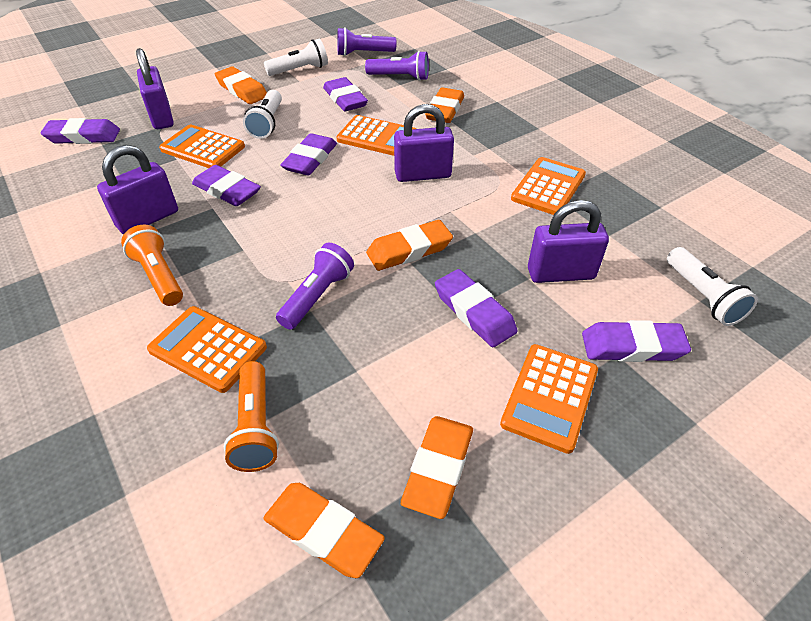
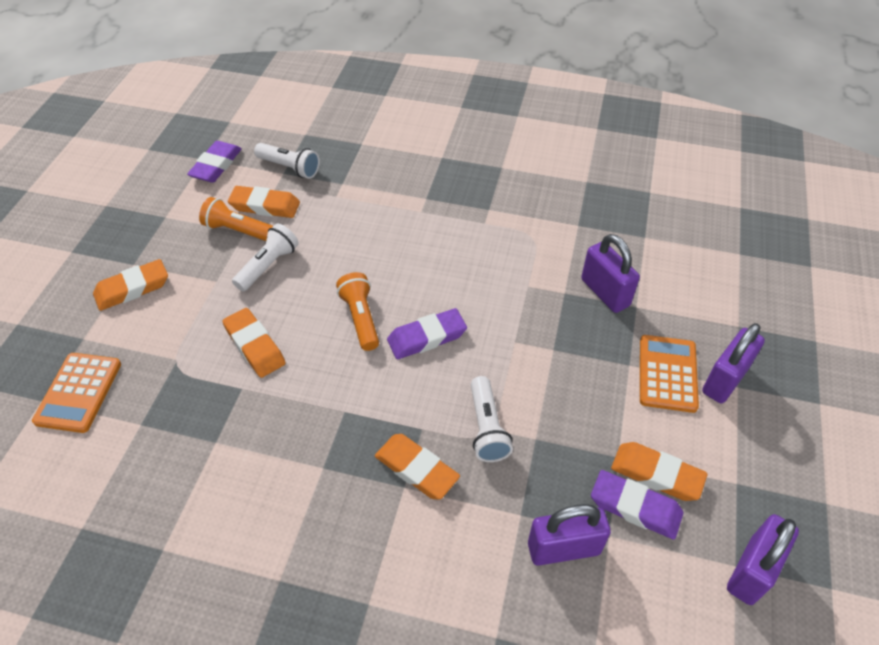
orange calculator: 5 -> 2
purple eraser: 6 -> 3
purple flashlight: 3 -> 0

